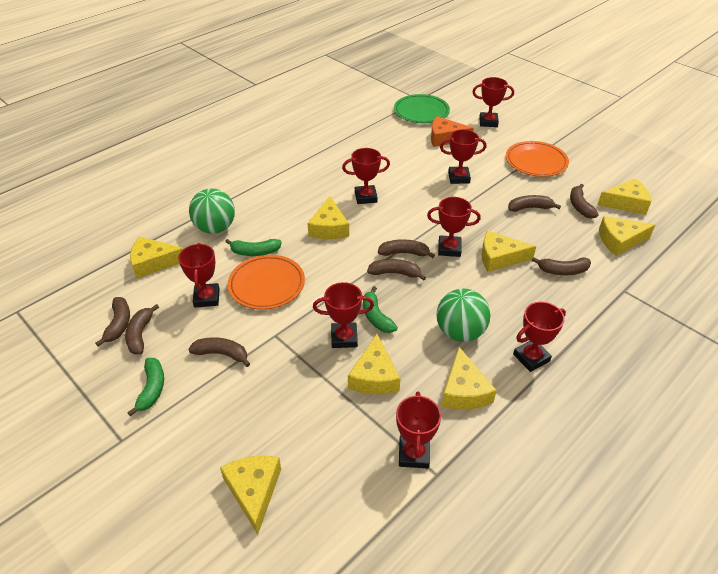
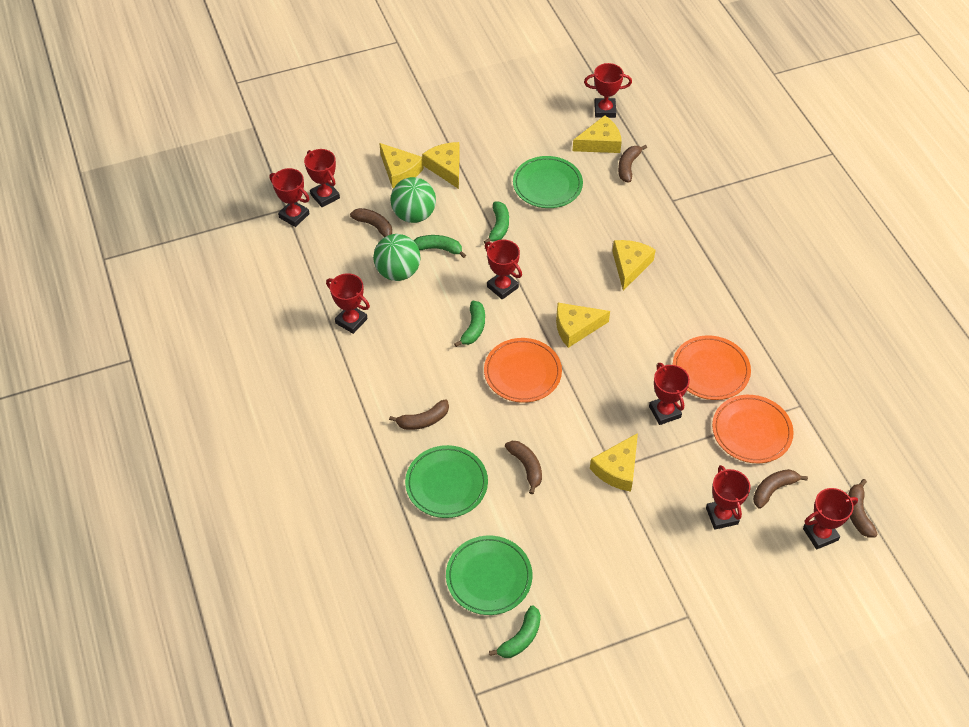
brown banana: 8 -> 6
green banana: 3 -> 4
green plate: 1 -> 3
orange cheese: 1 -> 0
orange plate: 2 -> 3
yellow cheese: 8 -> 6

